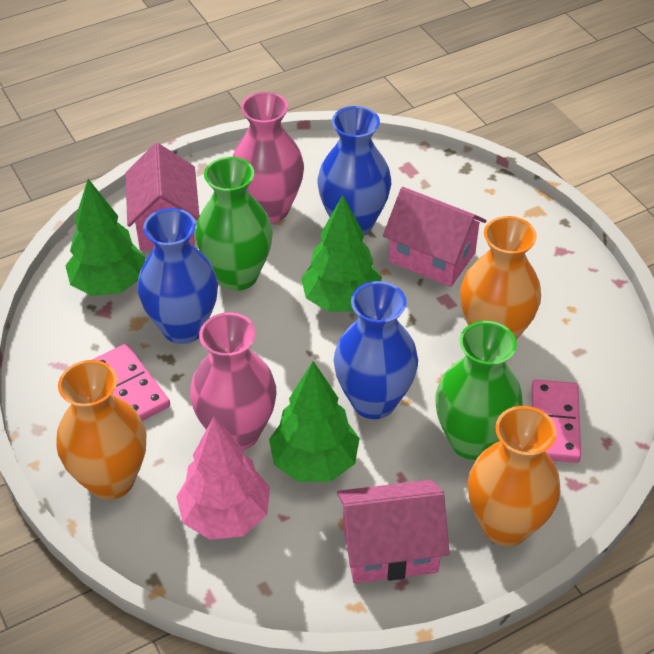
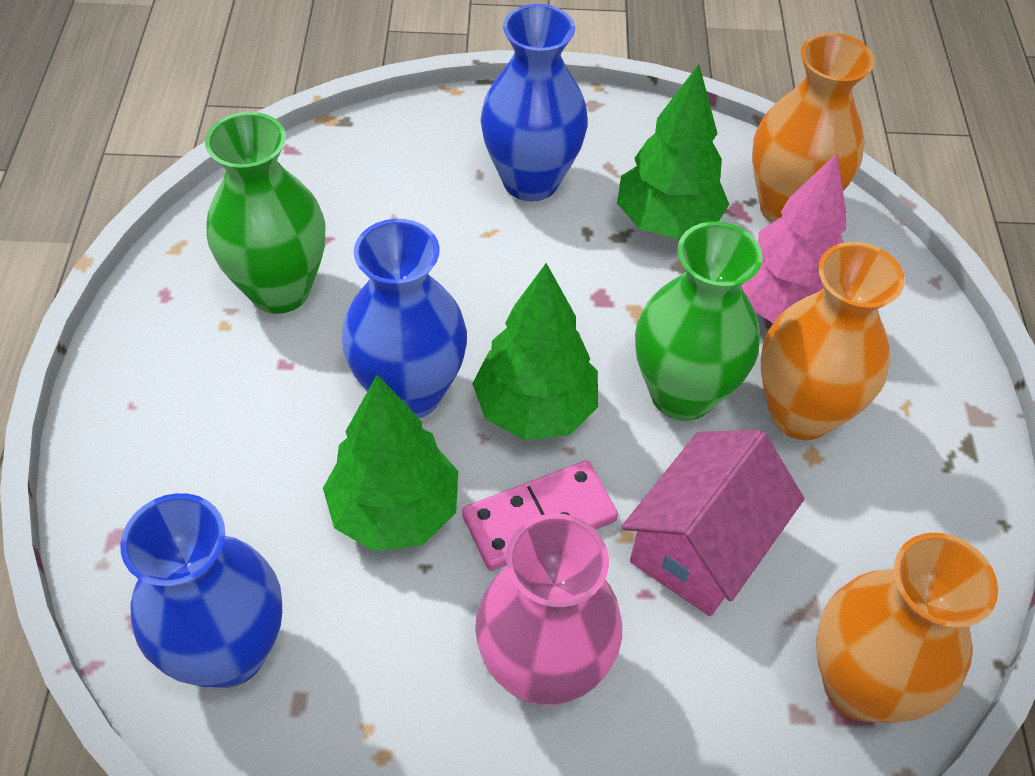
pink domino: 2 -> 1
pink house: 3 -> 1
pink vase: 2 -> 1

